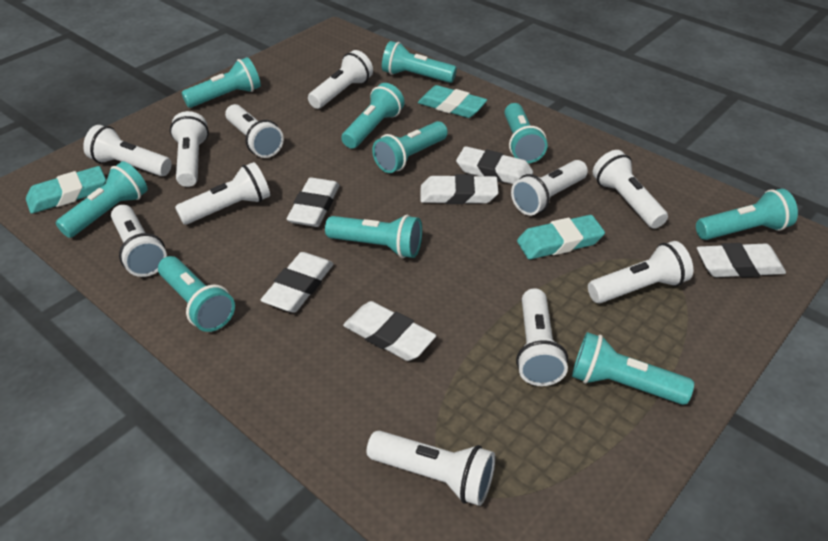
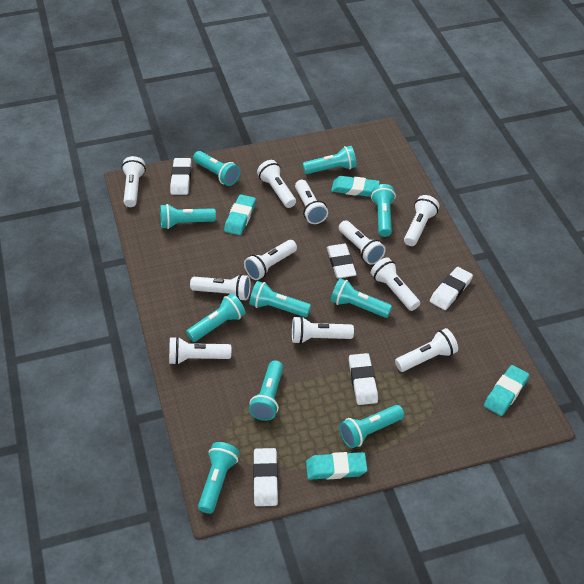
turquoise eraser: 3 -> 4
white eraser: 6 -> 5

